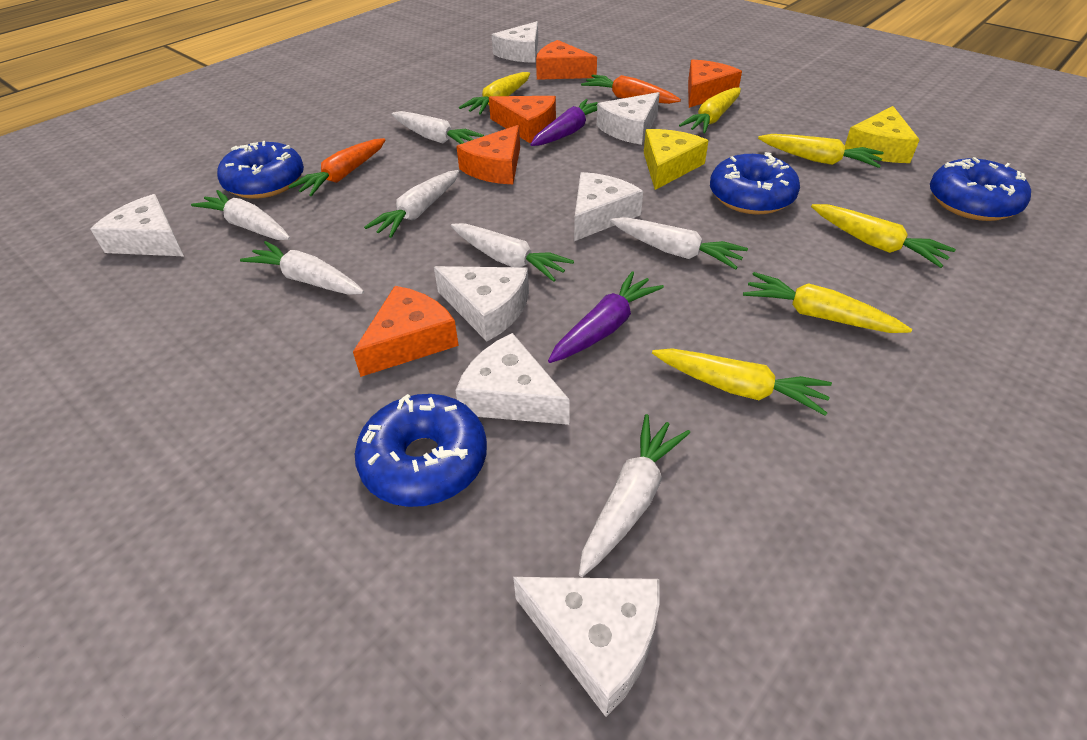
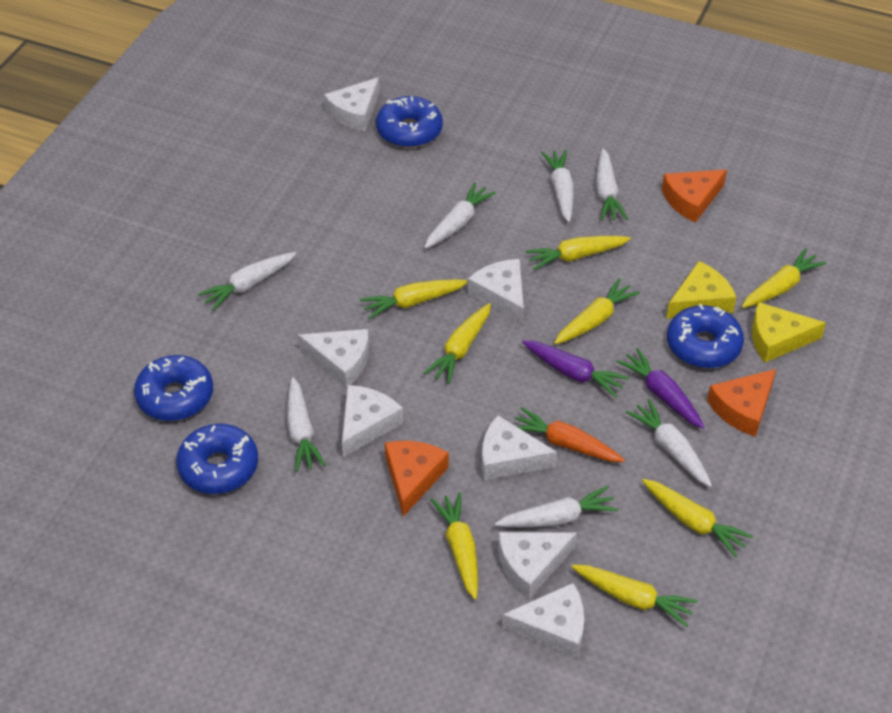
orange carrot: 2 -> 1
orange cheese: 5 -> 3
yellow carrot: 6 -> 8

